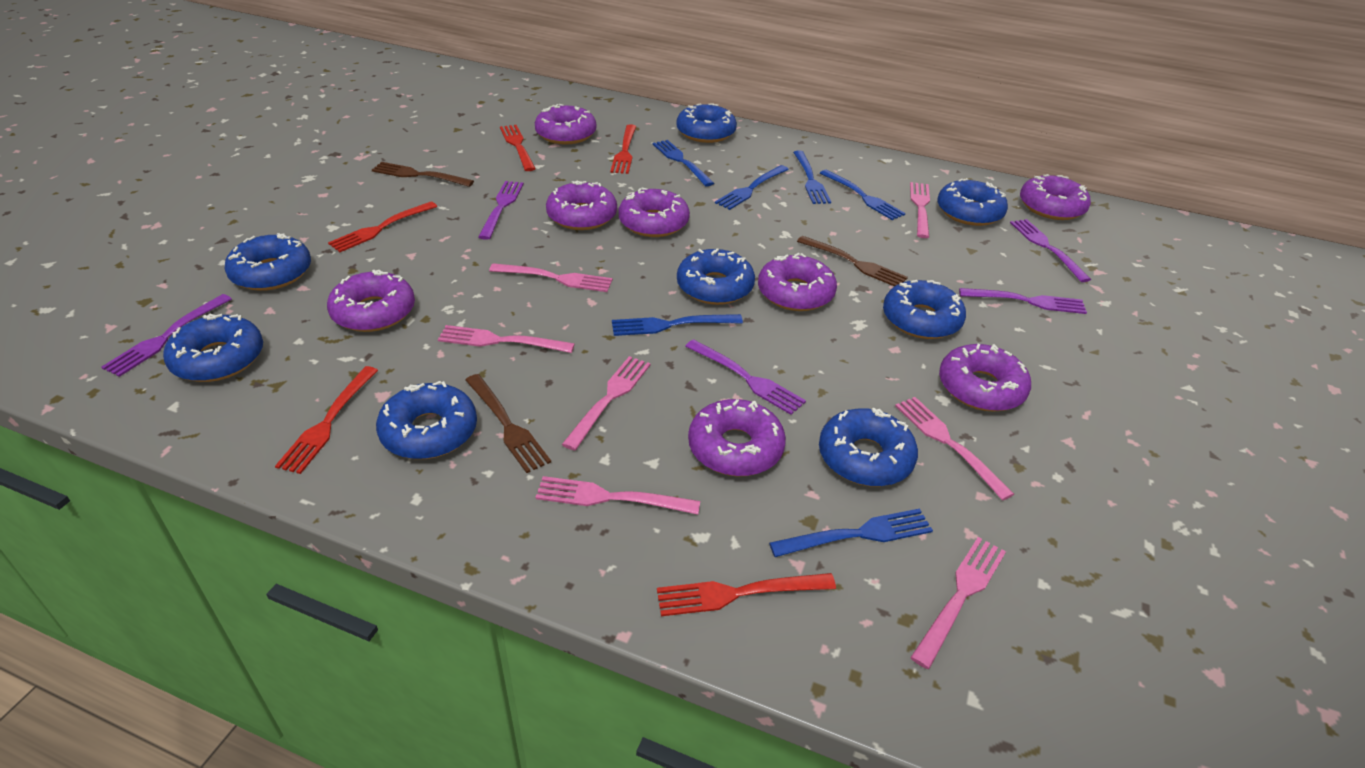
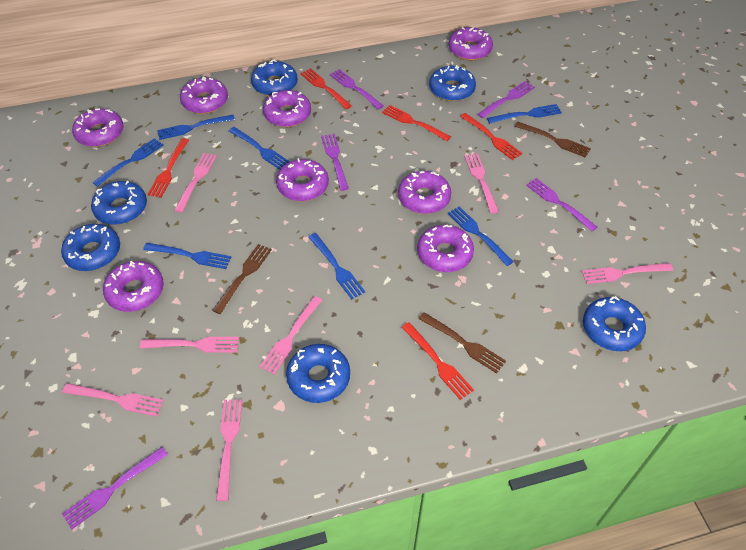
blue donut: 8 -> 6
blue fork: 6 -> 7

